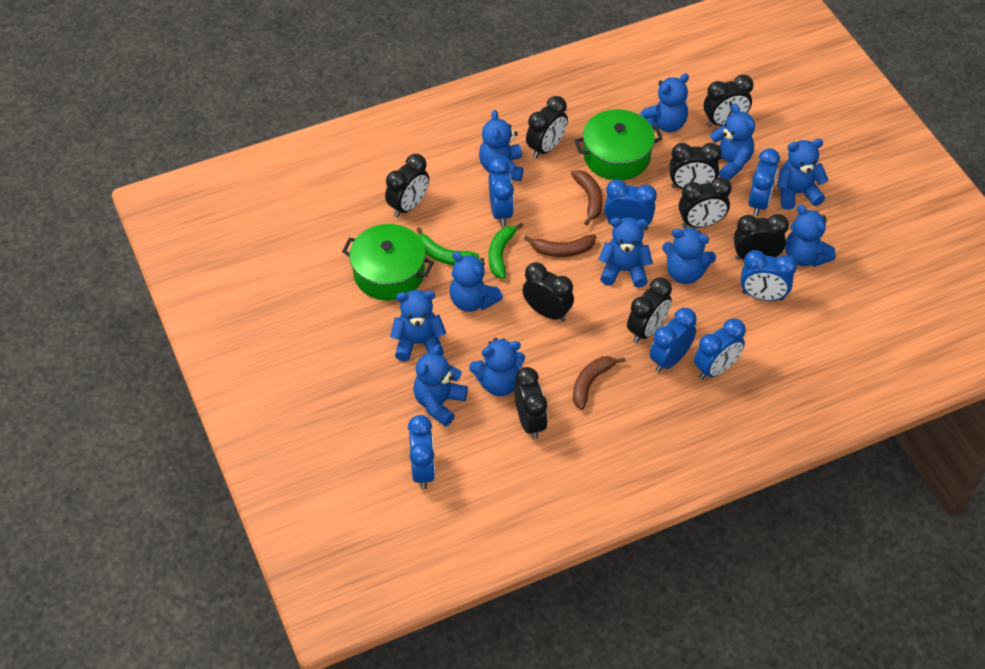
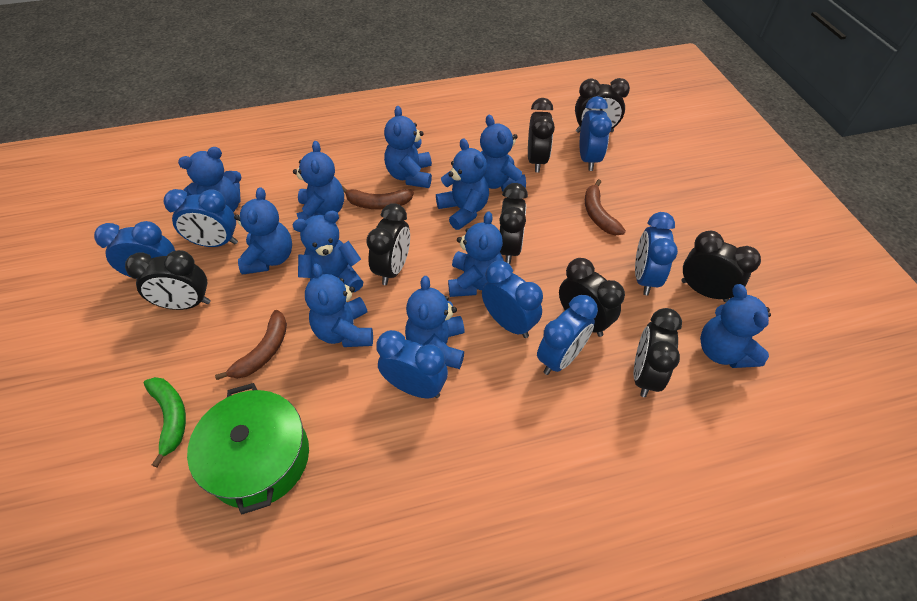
black clock: 9 -> 8
green banana: 2 -> 1
green pot: 2 -> 1

